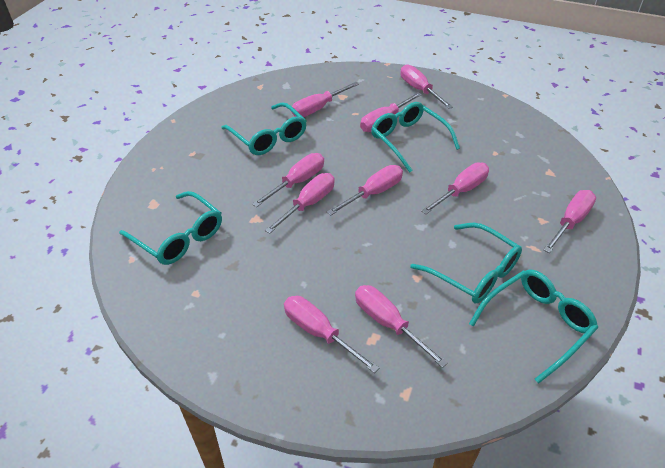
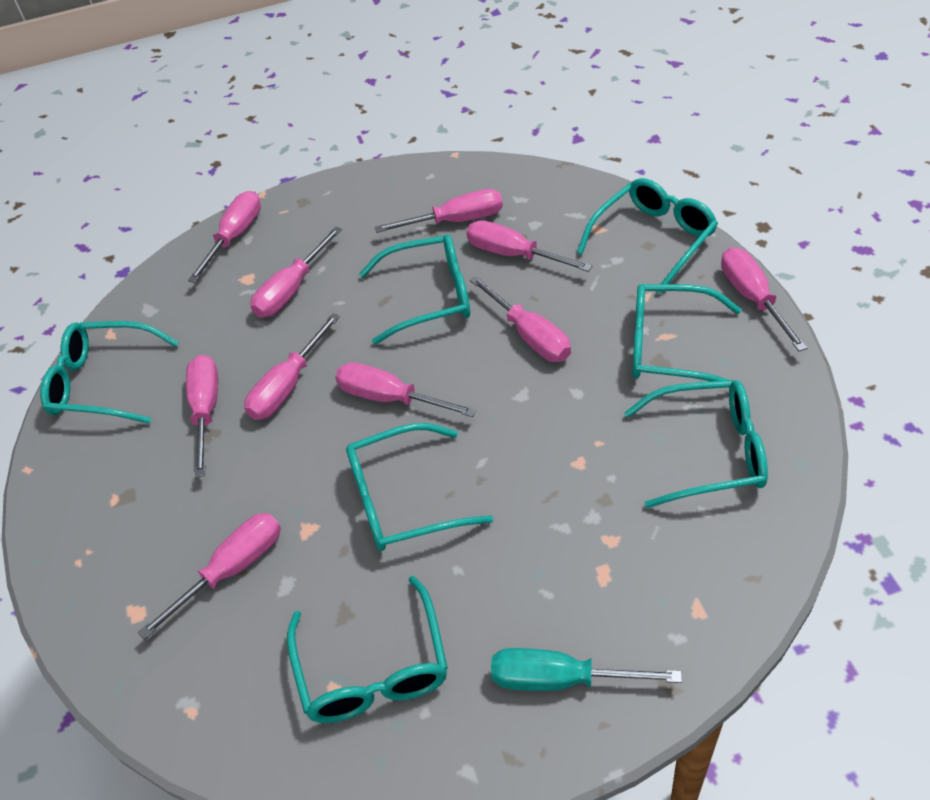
turquoise glasses: 5 -> 7
turquoise screwdriver: 0 -> 1

